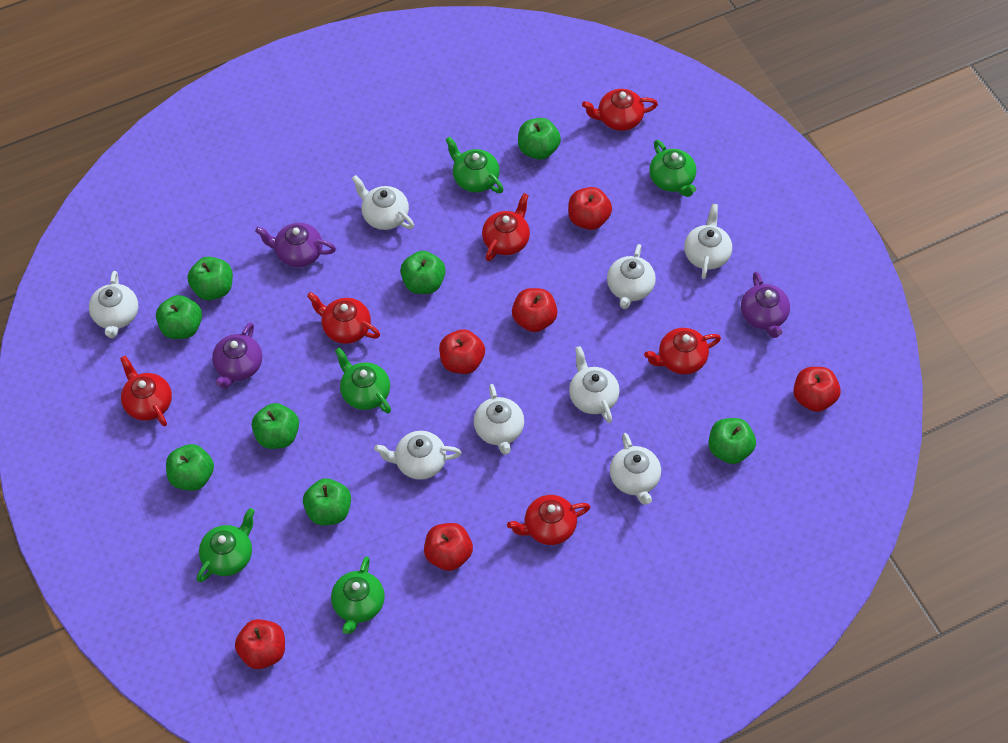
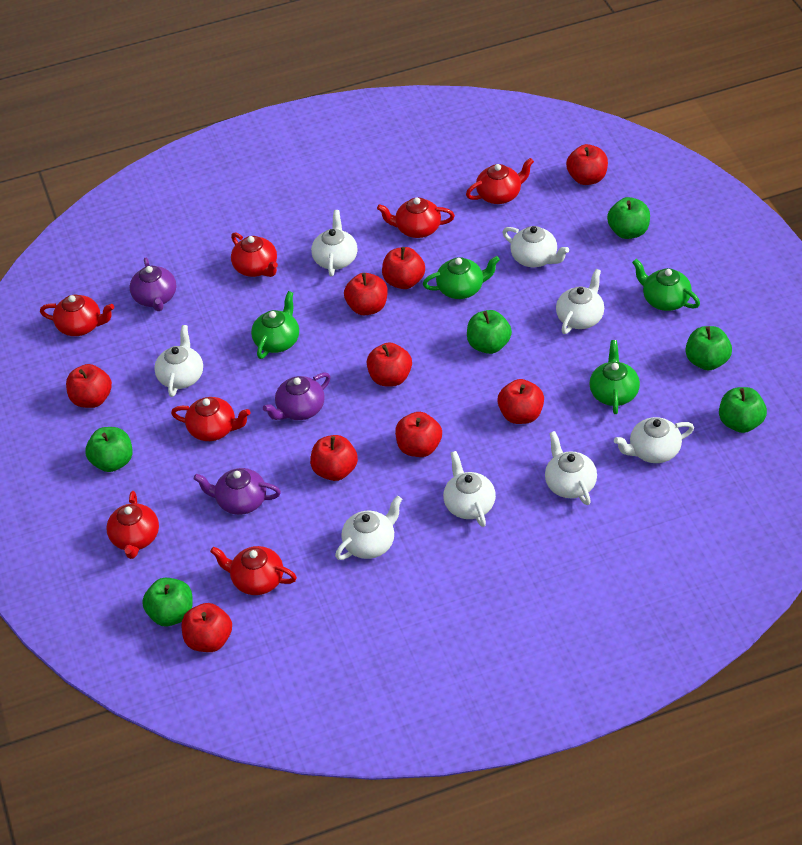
green apple: 8 -> 6
green teapot: 5 -> 4
red apple: 6 -> 9
red teapot: 6 -> 7

